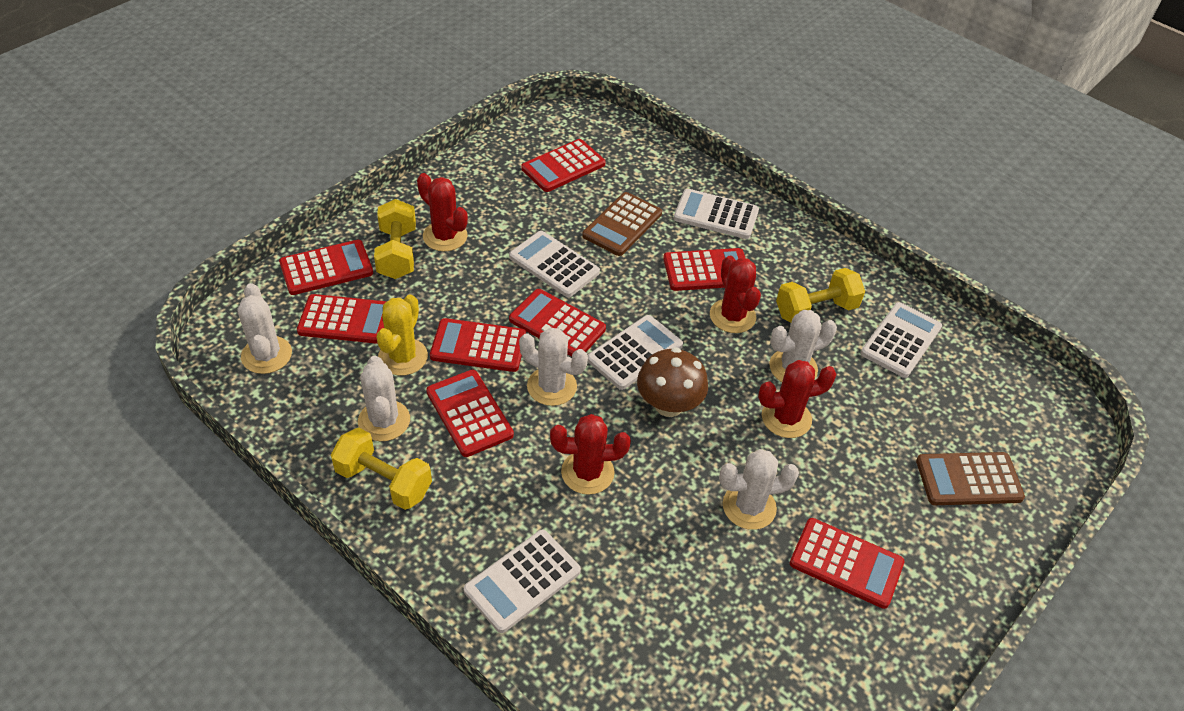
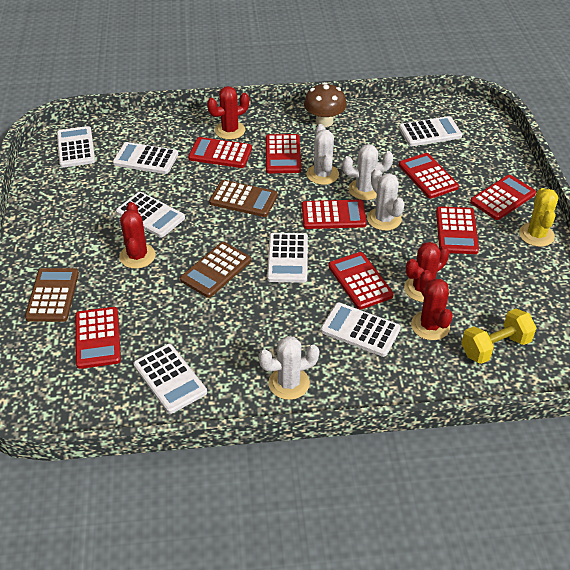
brown calculator: 2 -> 3
white cactus: 5 -> 4
white calculator: 5 -> 7
yellow dumbbell: 3 -> 1

